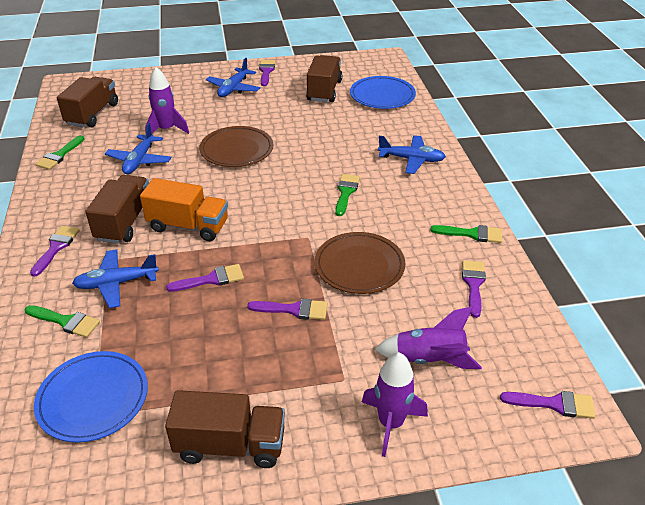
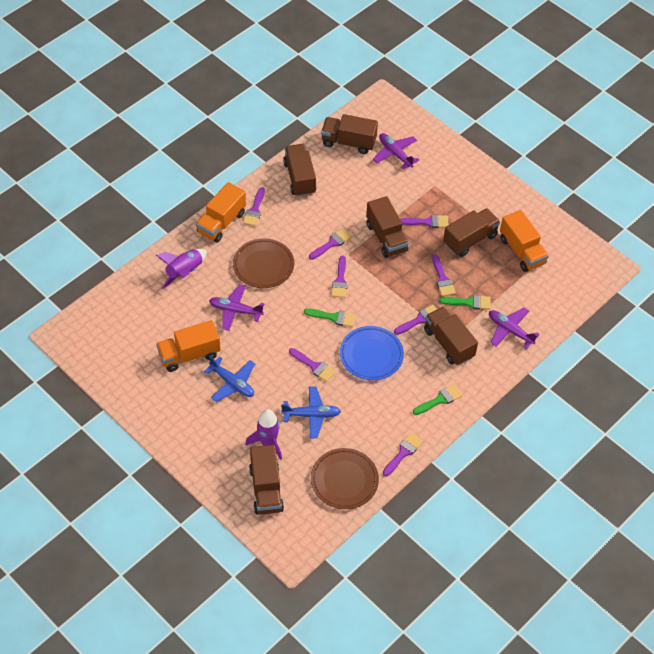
blue plane: 4 -> 2
blue plate: 2 -> 1
brown truck: 4 -> 6
green brush: 4 -> 3
orange truck: 1 -> 3
purple brush: 6 -> 8
purple plane: 0 -> 3
purple rocket: 3 -> 2

